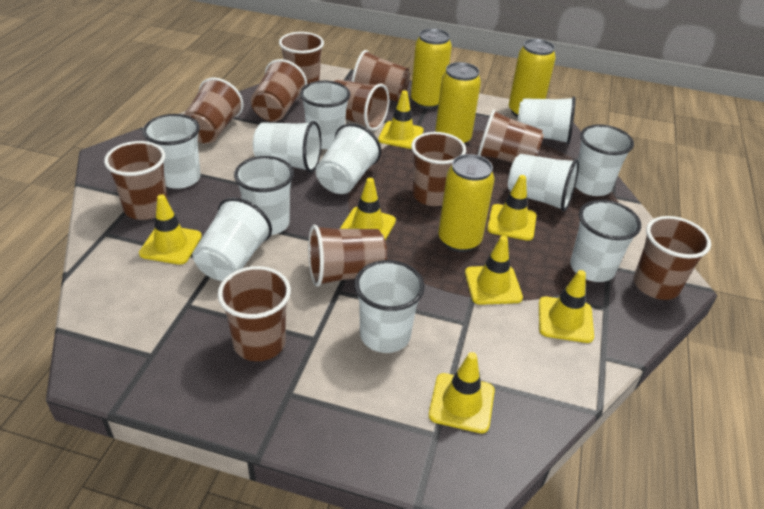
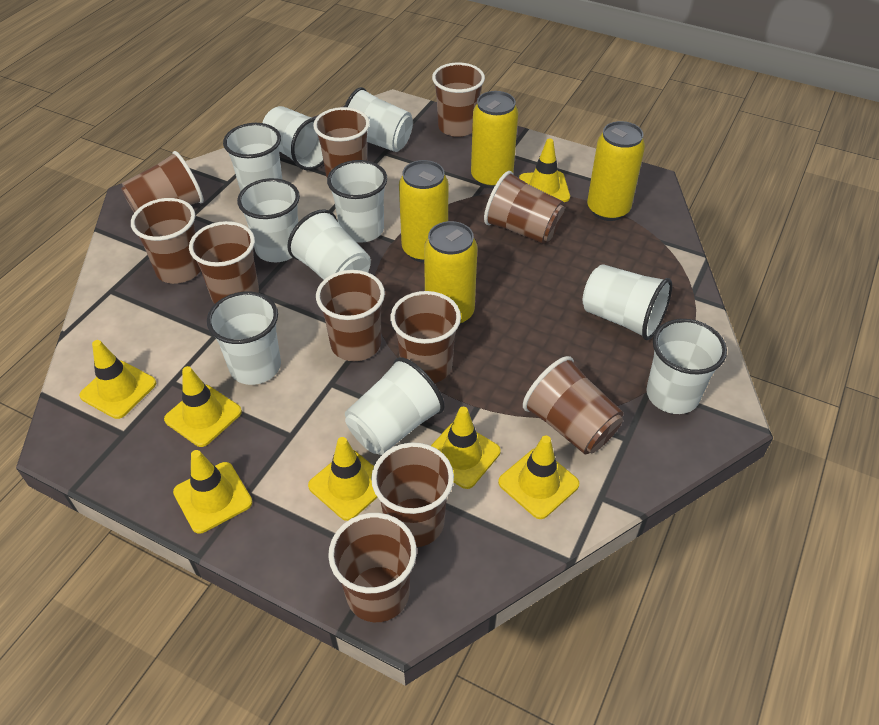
white cup: 11 -> 10

